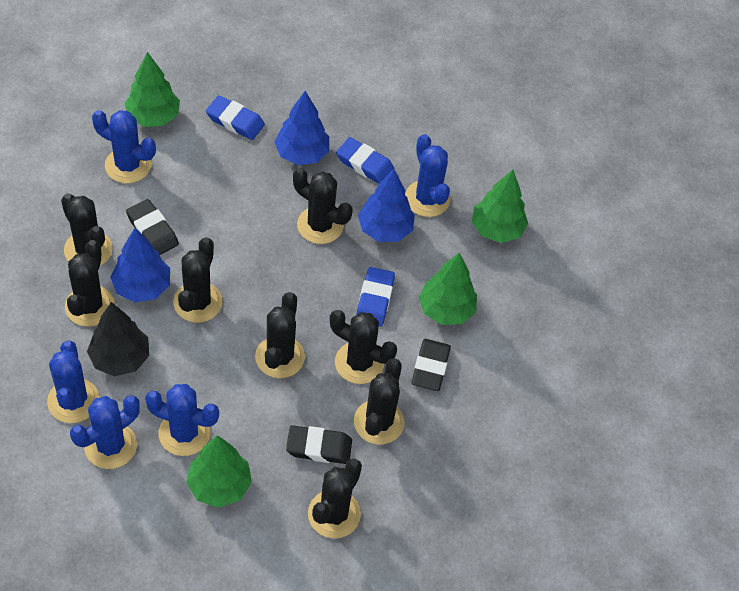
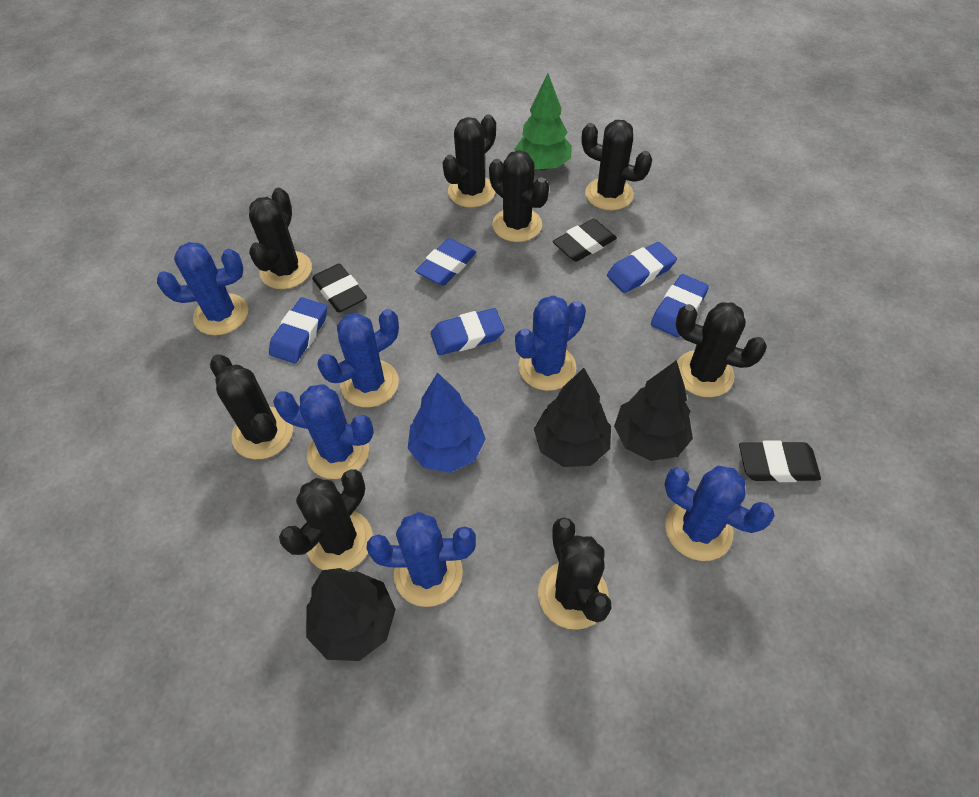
black tree: 1 -> 3
blue cactus: 5 -> 6
blue eraser: 3 -> 5
blue tree: 3 -> 1
green tree: 4 -> 1

